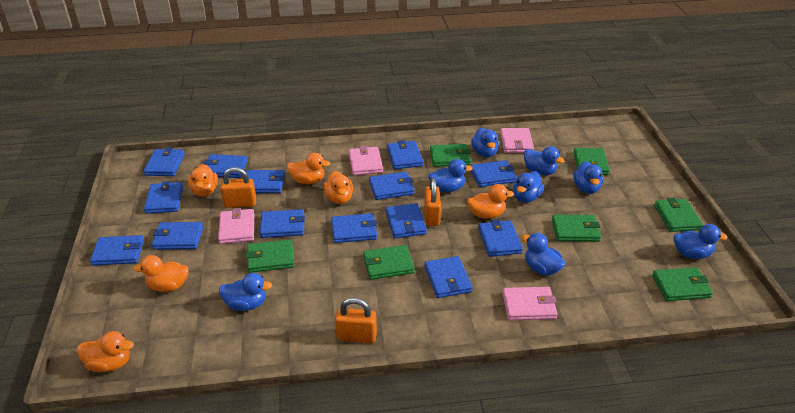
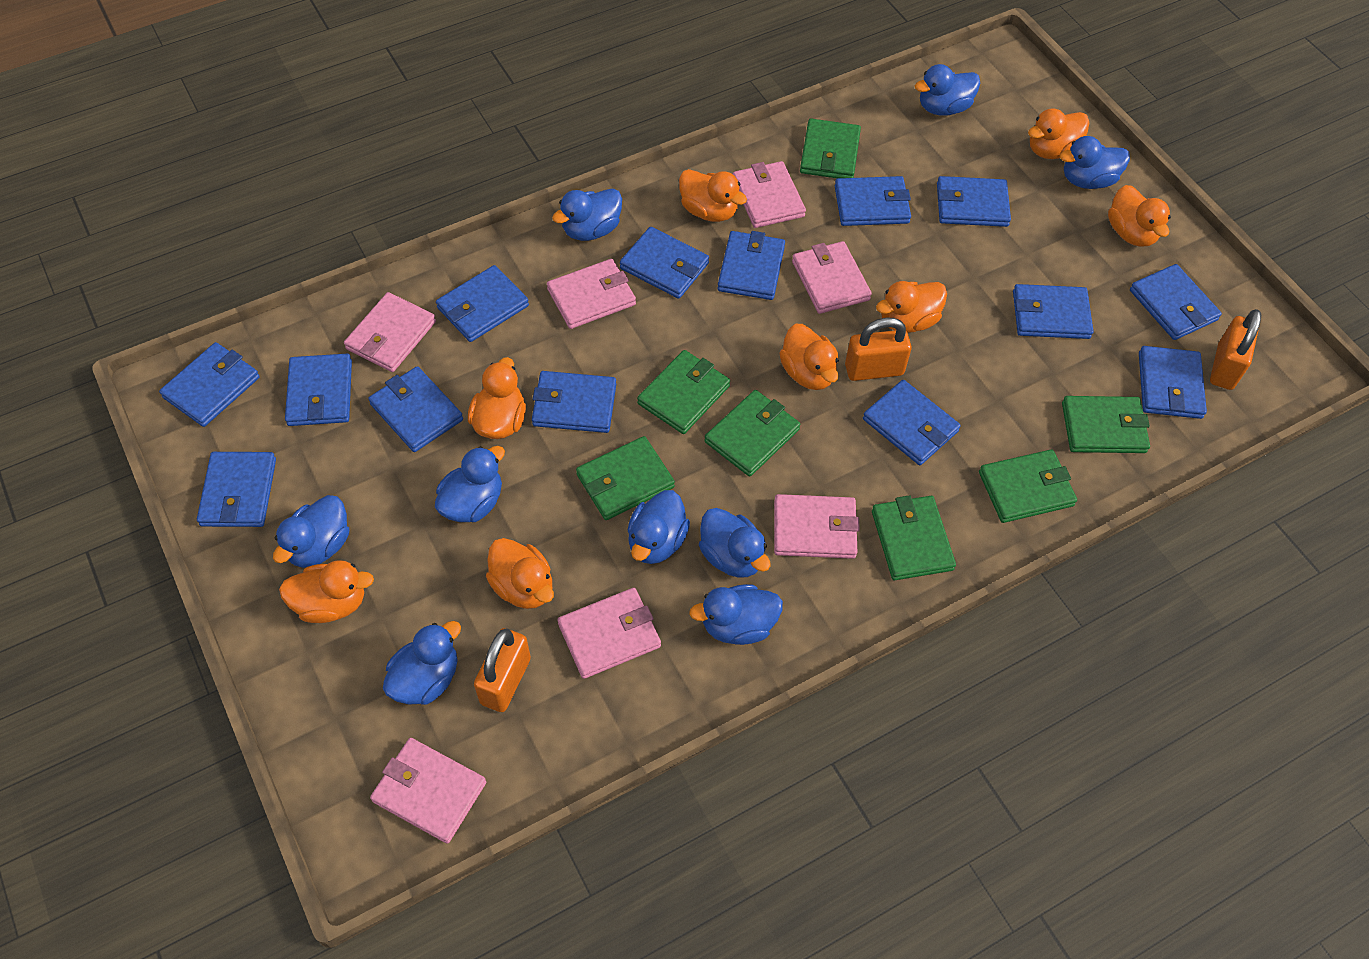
blue duck: 8 -> 9
orange duck: 6 -> 8
pink wallet: 4 -> 7

